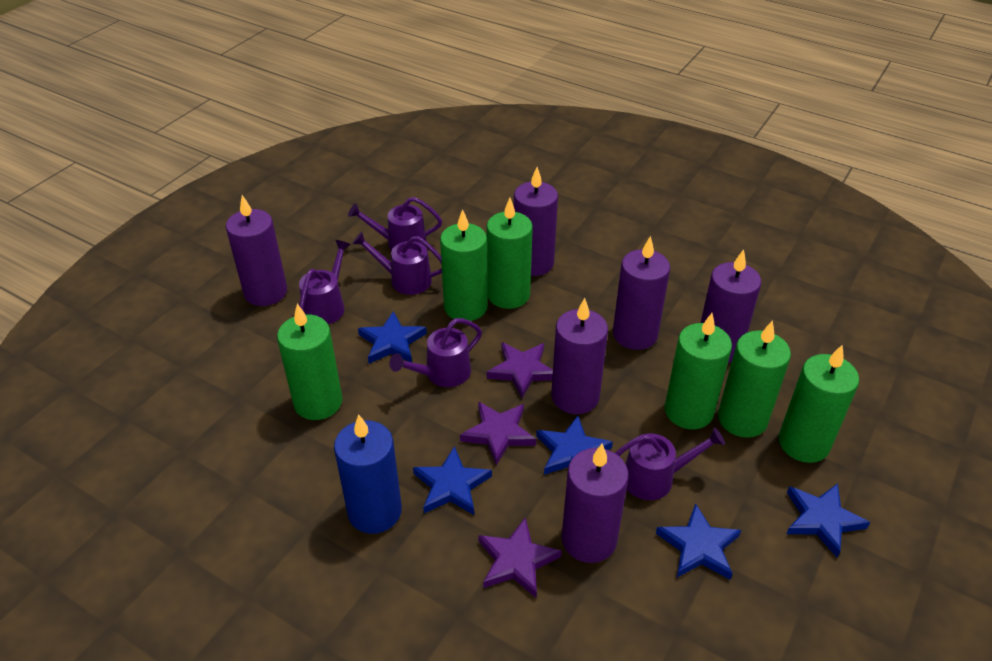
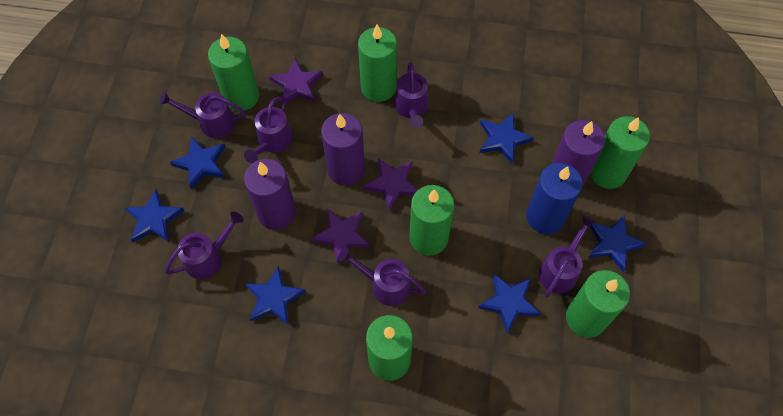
blue star: 5 -> 6
purple candle: 6 -> 3
purple watering can: 5 -> 6

